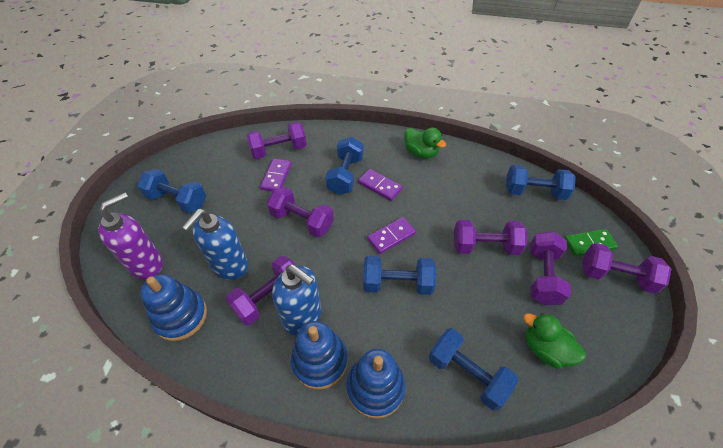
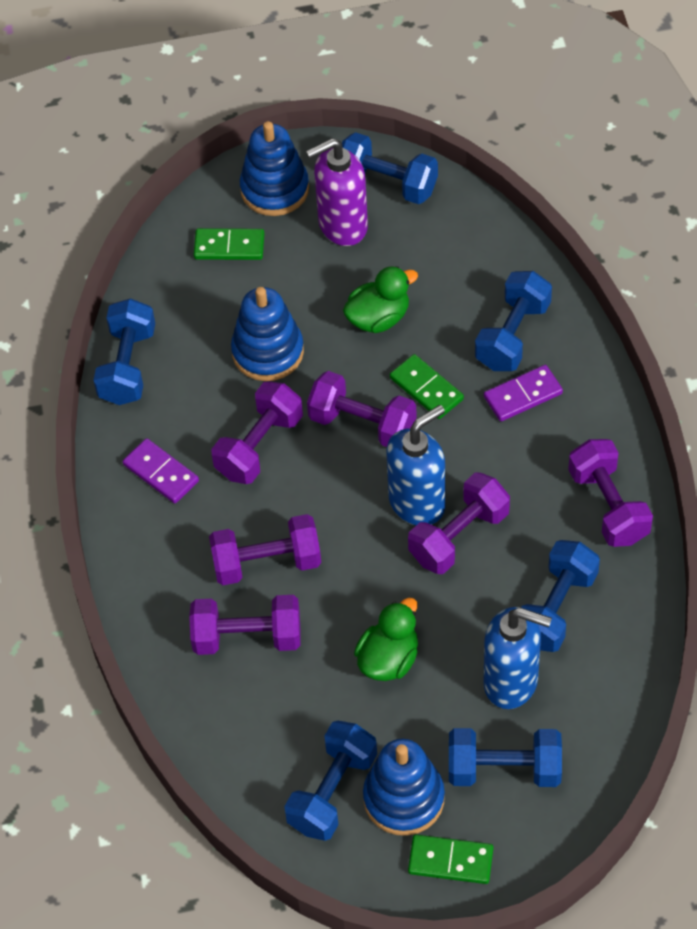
blue dumbbell: 5 -> 6
green domino: 1 -> 3
purple domino: 3 -> 2

